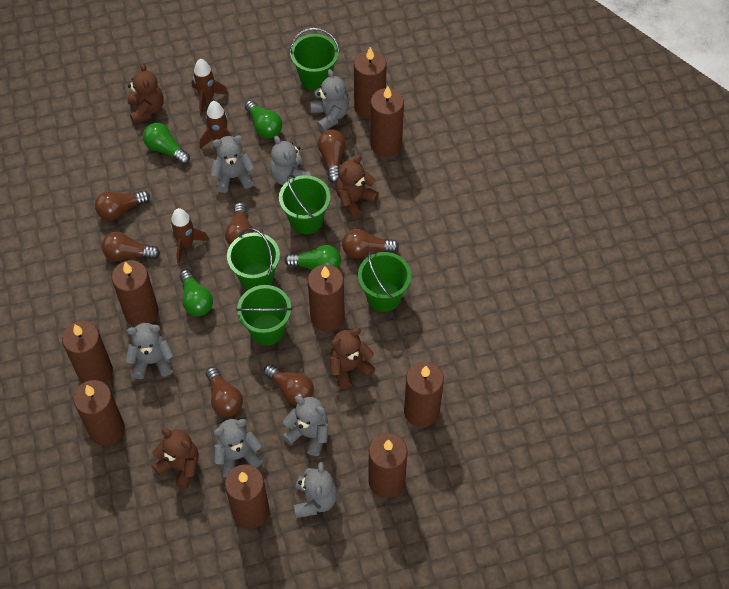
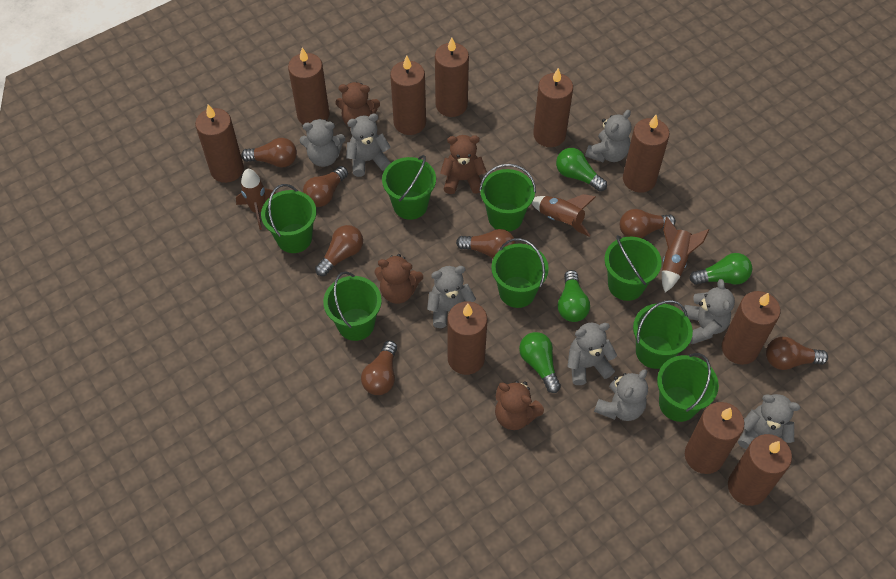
brown candle: 9 -> 10
green bucket: 5 -> 8
grey teddy bear: 7 -> 8

